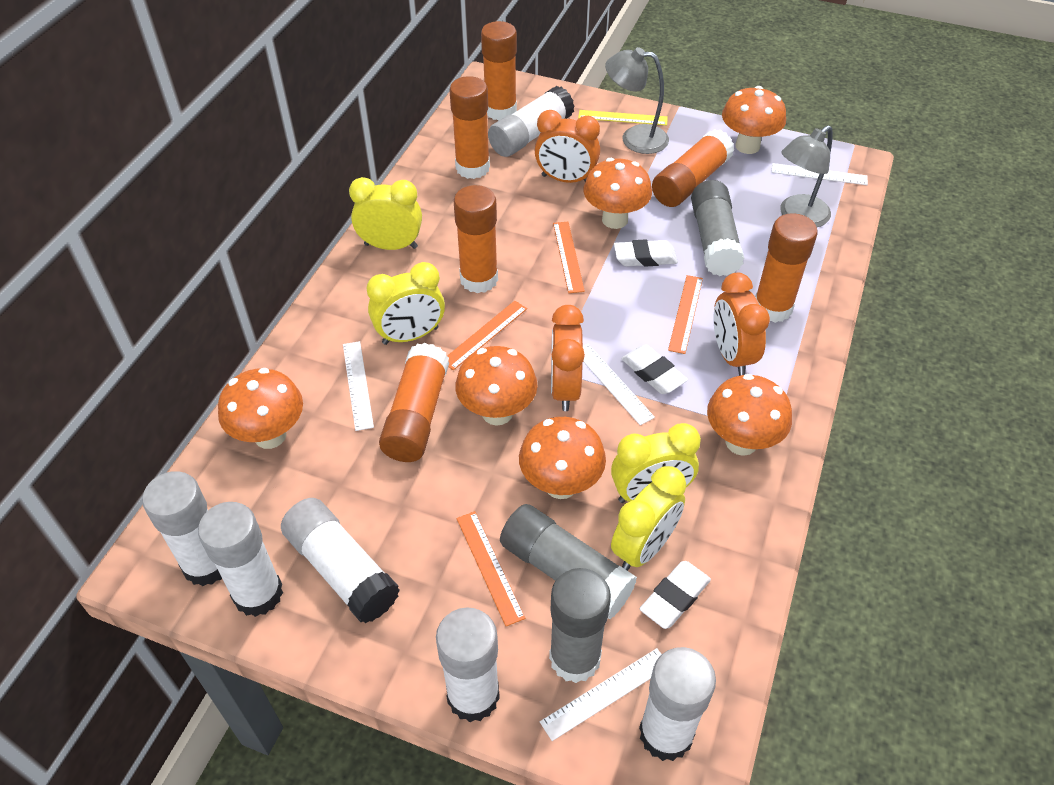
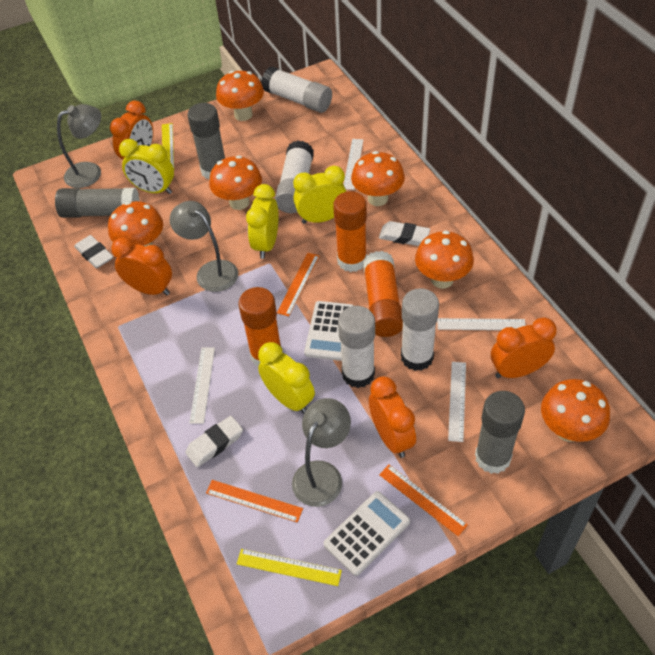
grey lamp: 2 -> 3
orange clock: 3 -> 4
orange glue stick: 6 -> 3
orange ruler: 4 -> 3
white calculator: 0 -> 2
white glue stick: 6 -> 4
yellow ruler: 1 -> 2

